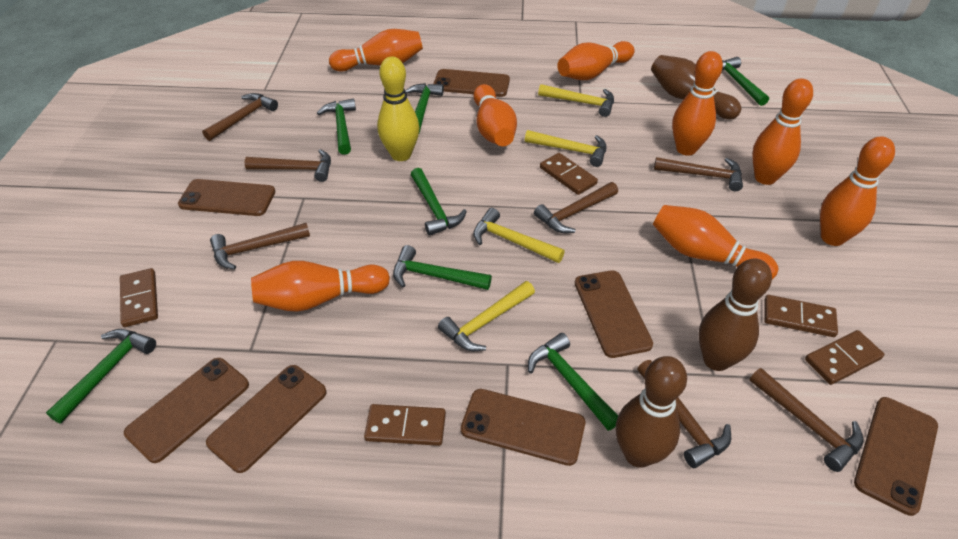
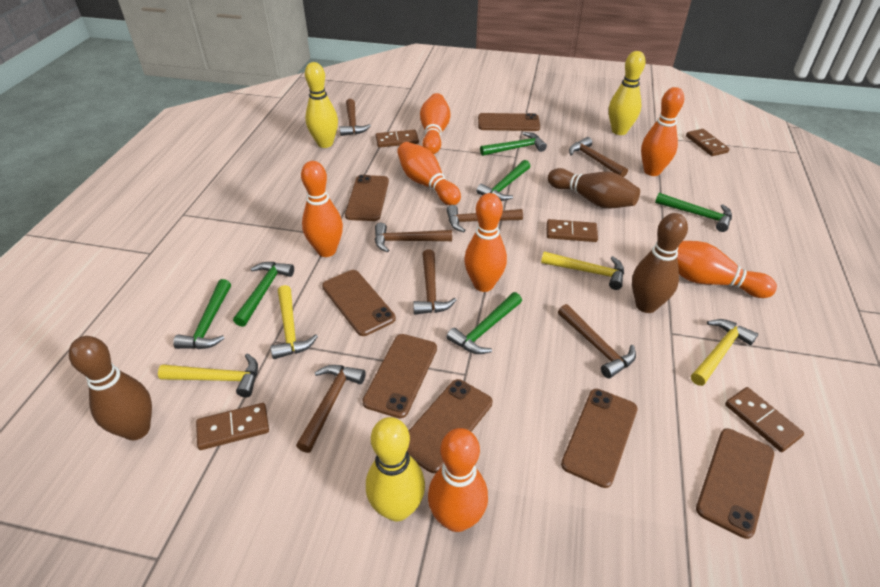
green hammer: 7 -> 6
orange bowling pin: 8 -> 7
yellow bowling pin: 1 -> 3

